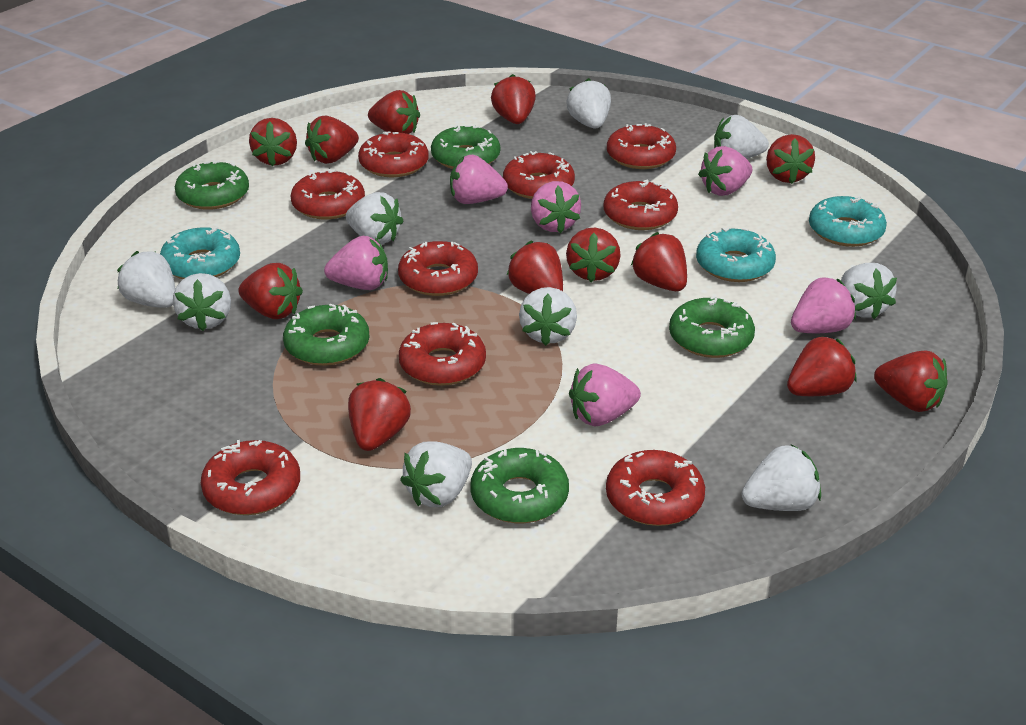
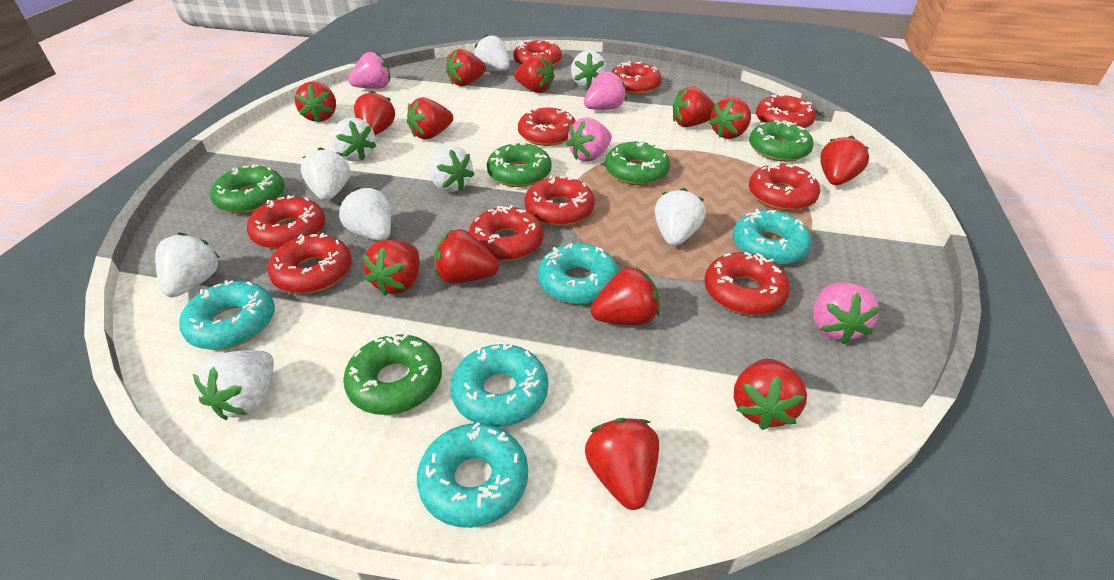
pink strawberry: 6 -> 4
red donut: 9 -> 10
red strawberry: 12 -> 13
turquoise donut: 3 -> 5

